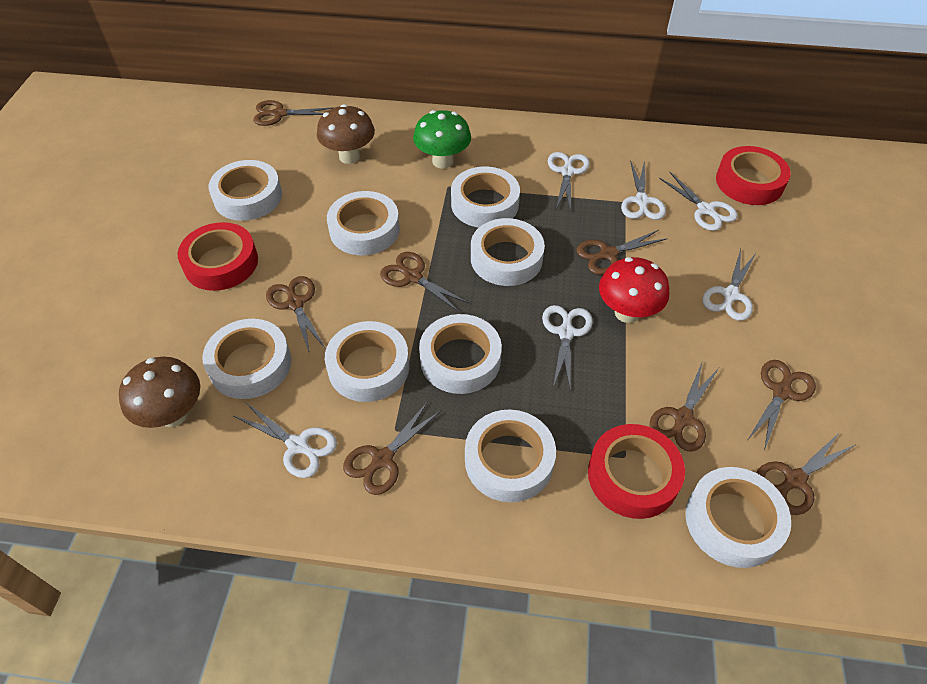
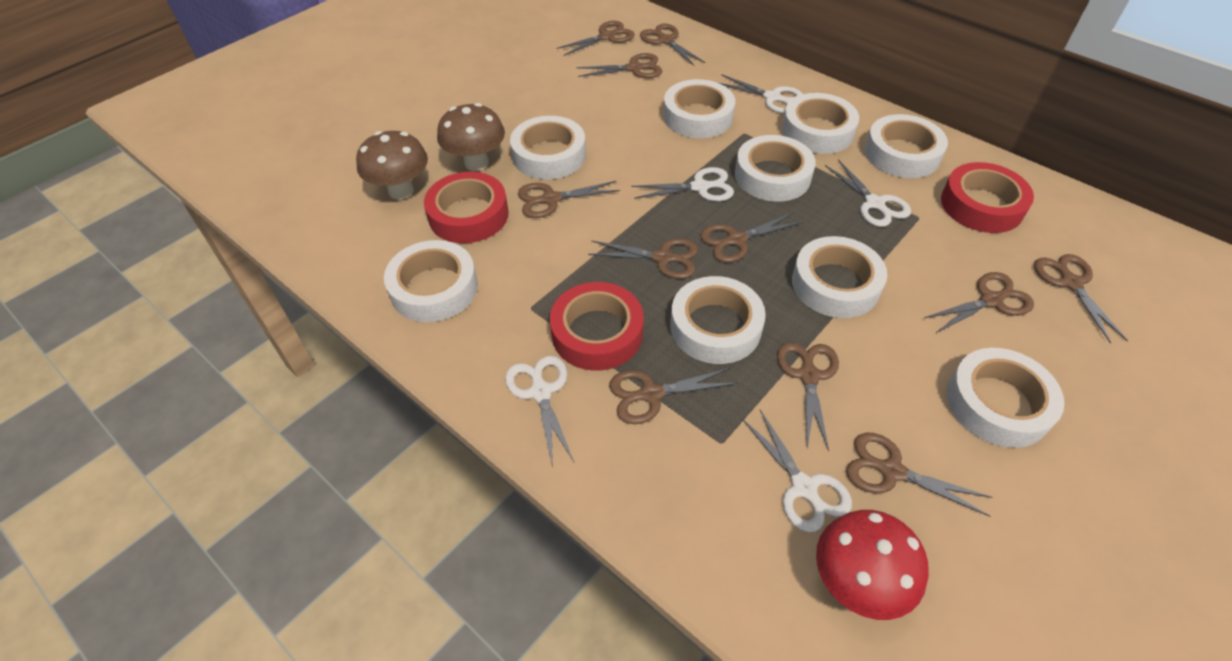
brown scissors: 8 -> 11
green mushroom: 1 -> 0
white scissors: 6 -> 5

